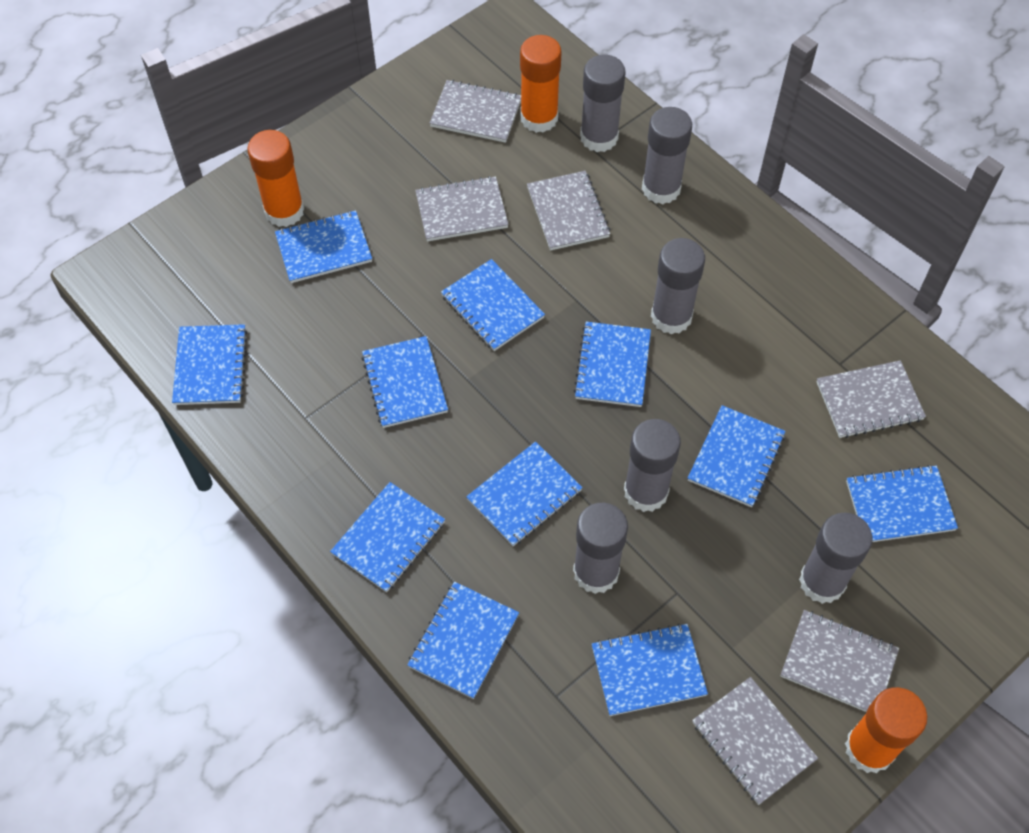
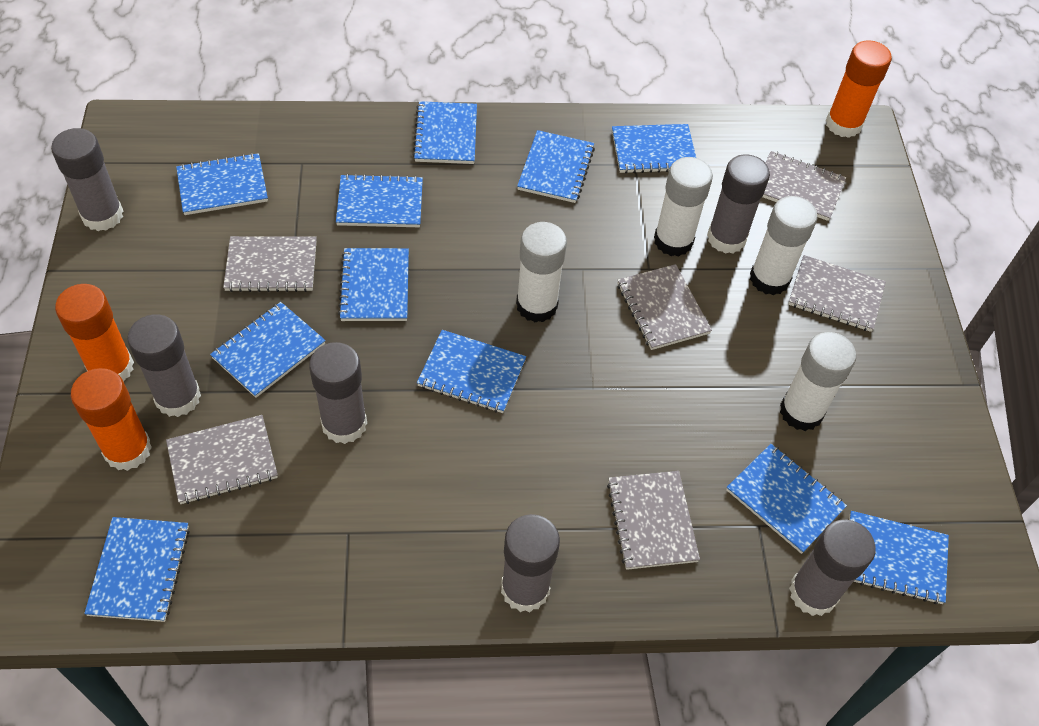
white glue stick: 0 -> 4

